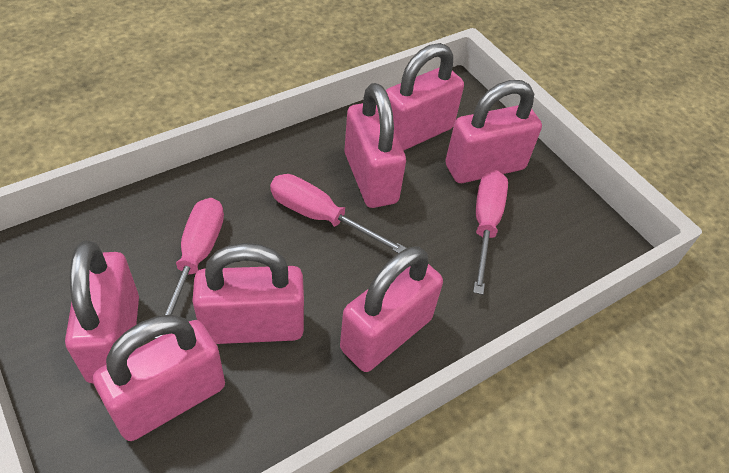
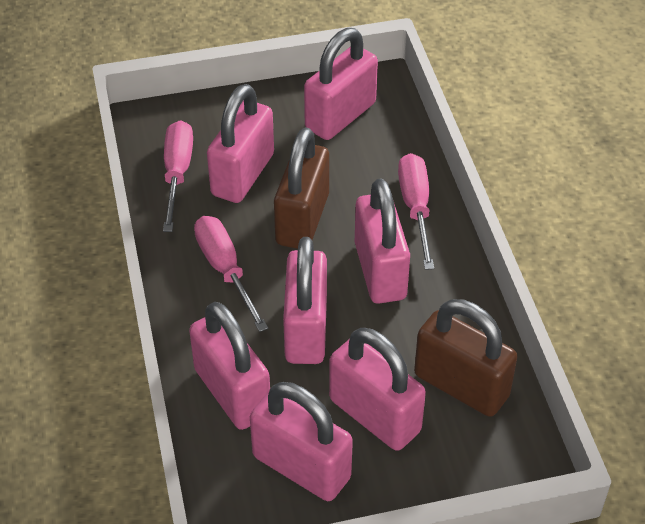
brown padlock: 0 -> 2

